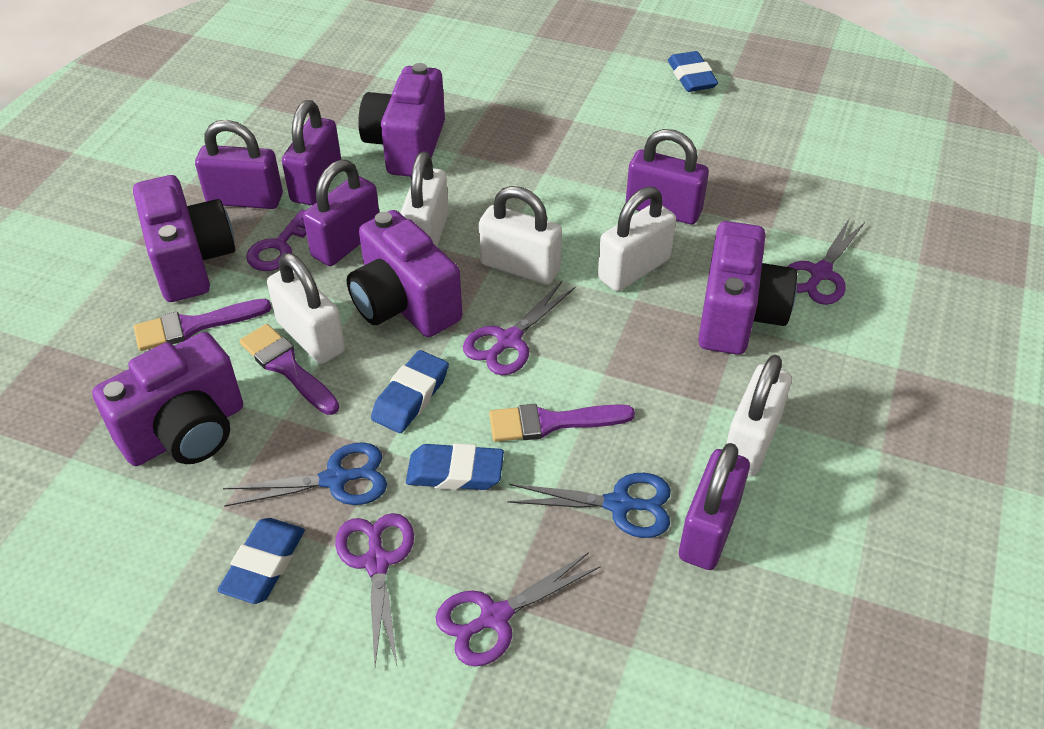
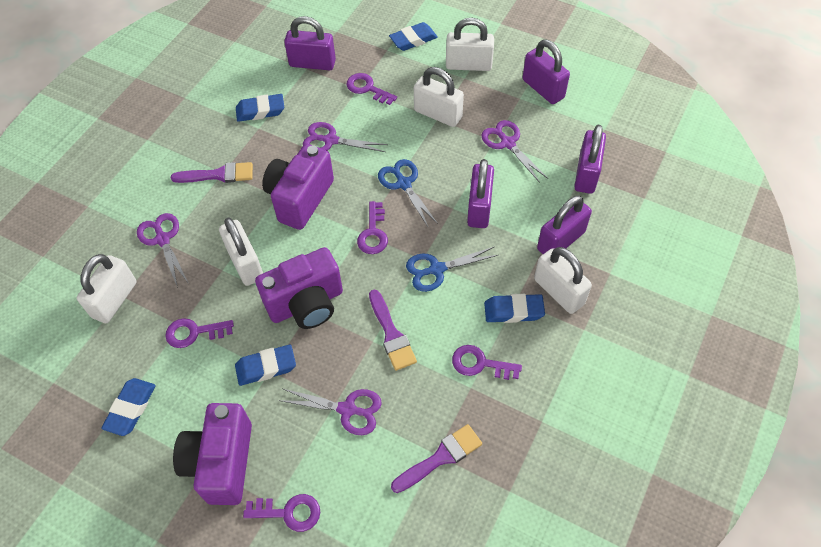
blue eraser: 4 -> 5
purple camera: 5 -> 3
purple key: 1 -> 5

